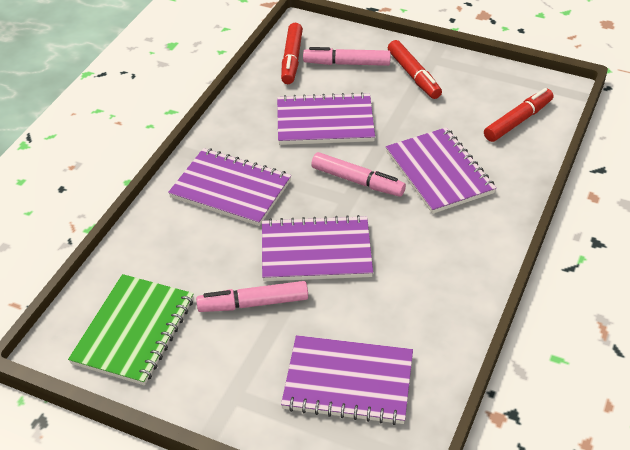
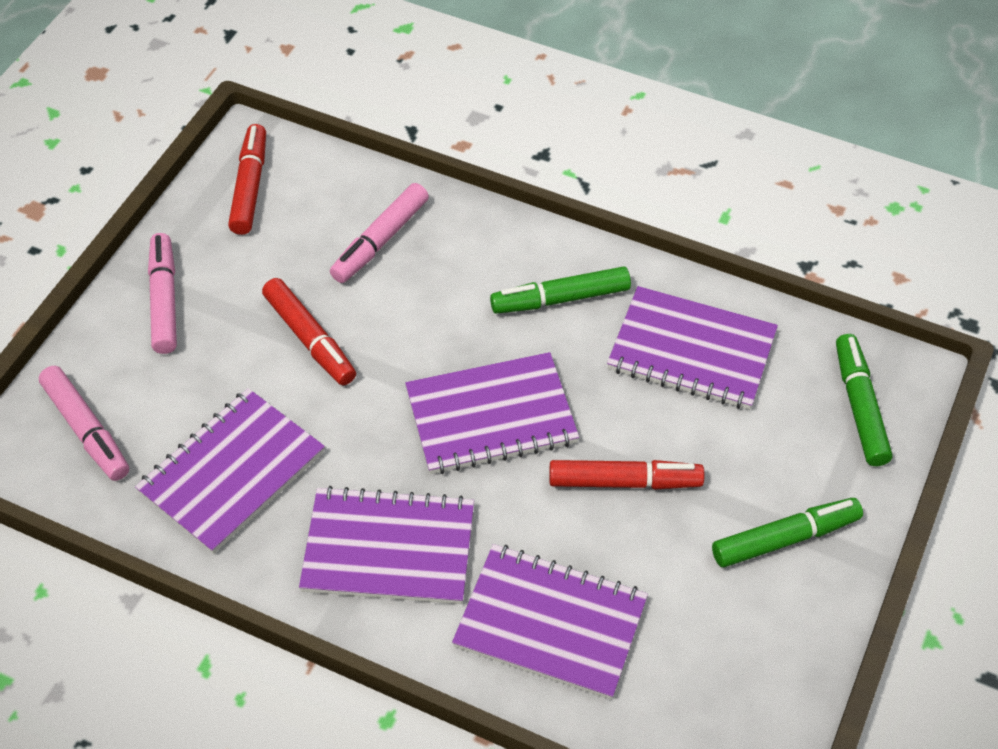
green marker: 0 -> 3
green notebook: 1 -> 0

